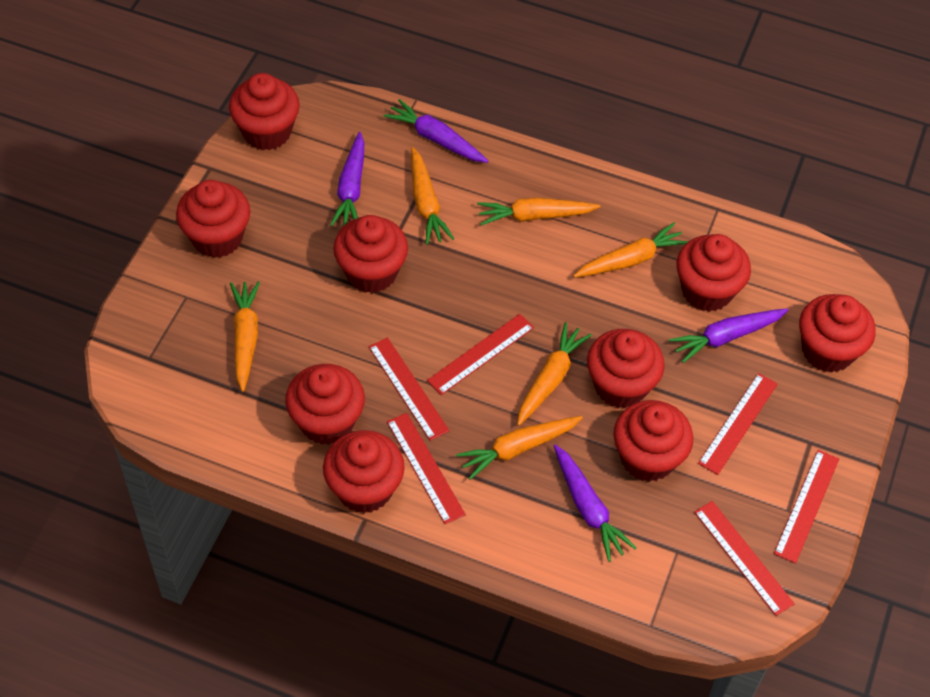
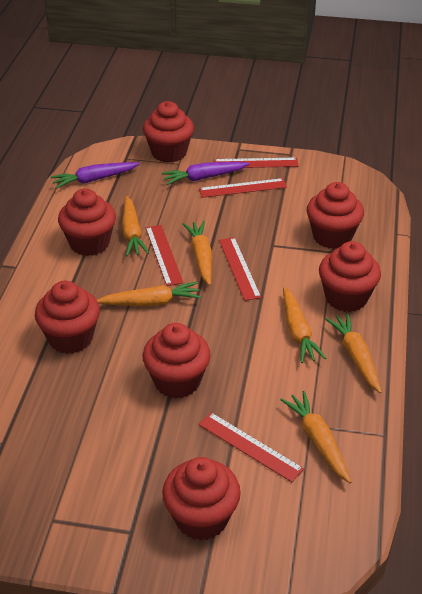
purple carrot: 4 -> 2
red cupcake: 9 -> 7
red ruler: 6 -> 5

